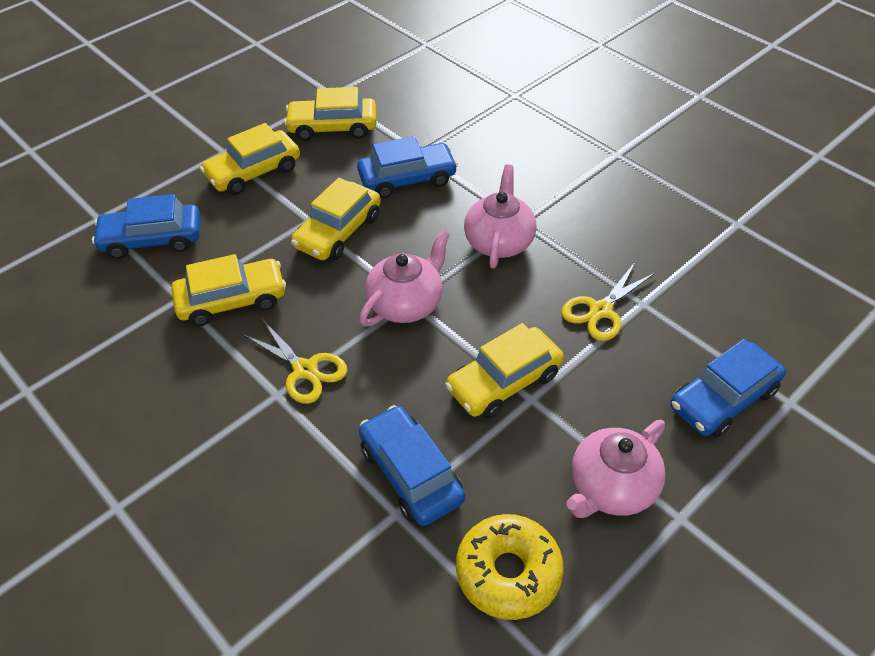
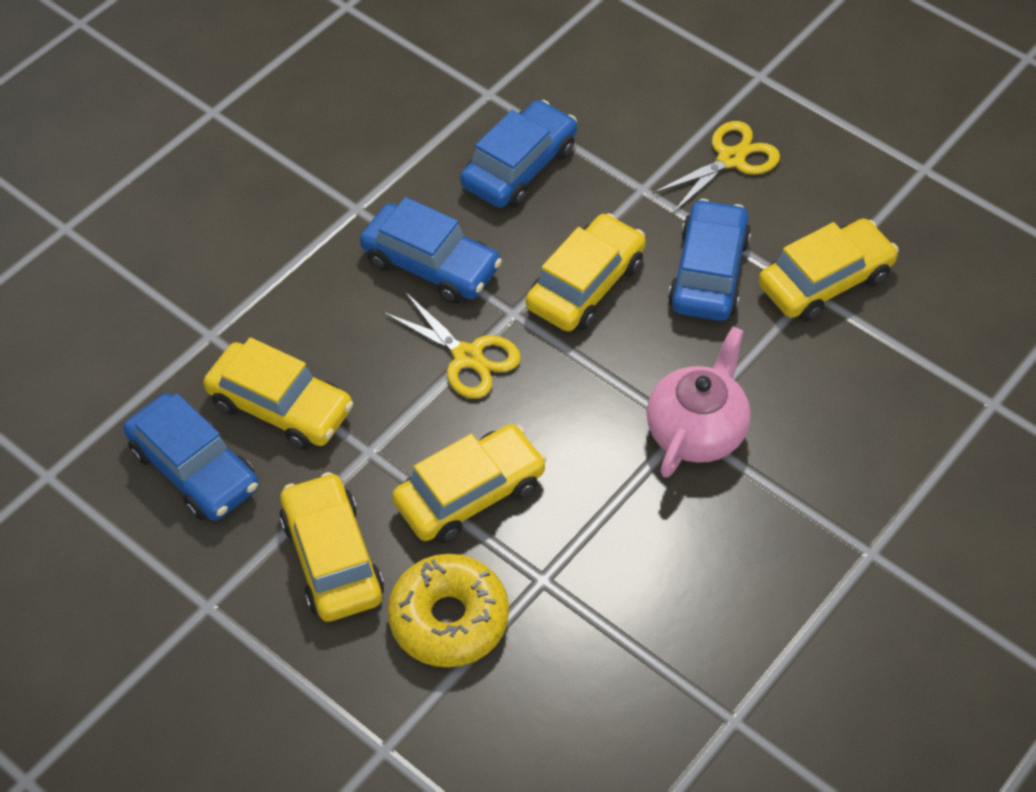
pink teapot: 3 -> 1

